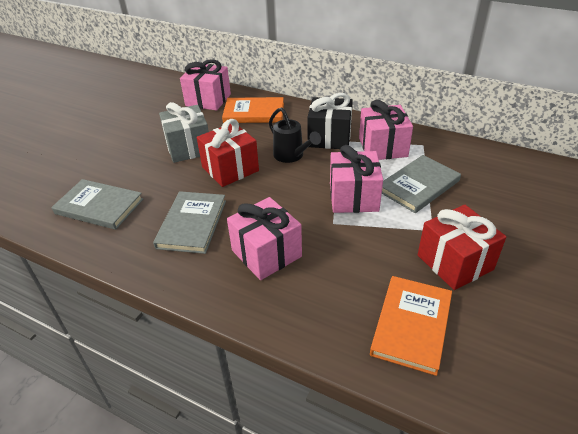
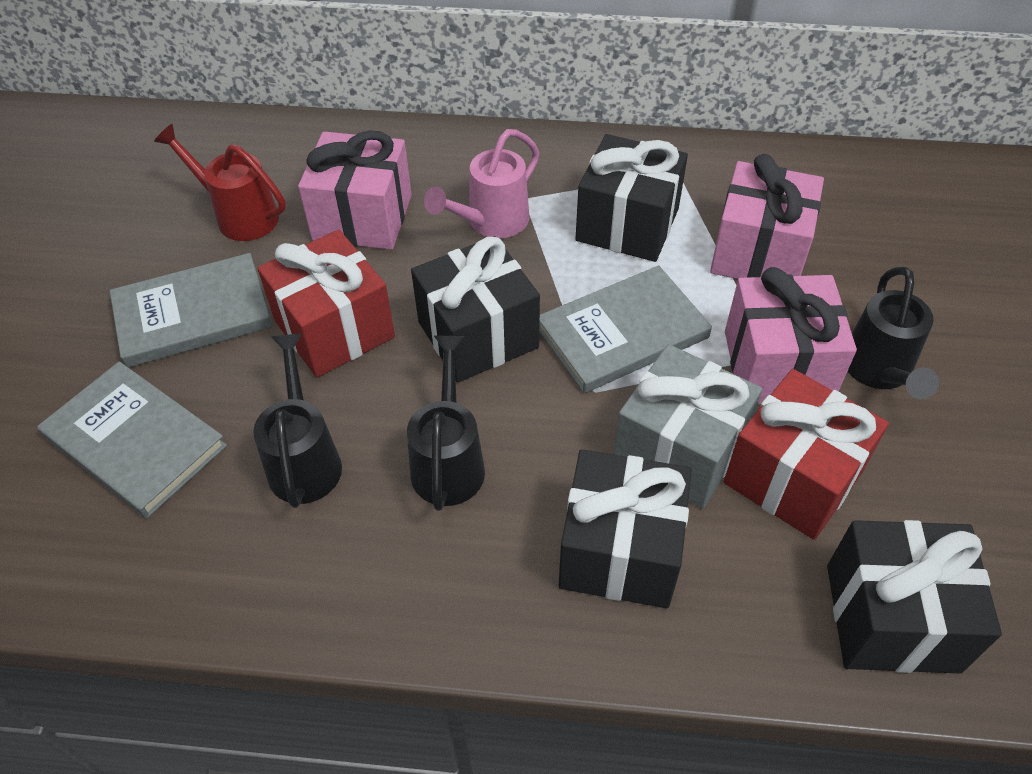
black gift: 1 -> 4
black watering can: 1 -> 3
orange book: 2 -> 0
pink gift: 4 -> 3
pink watering can: 0 -> 1
red watering can: 0 -> 1

